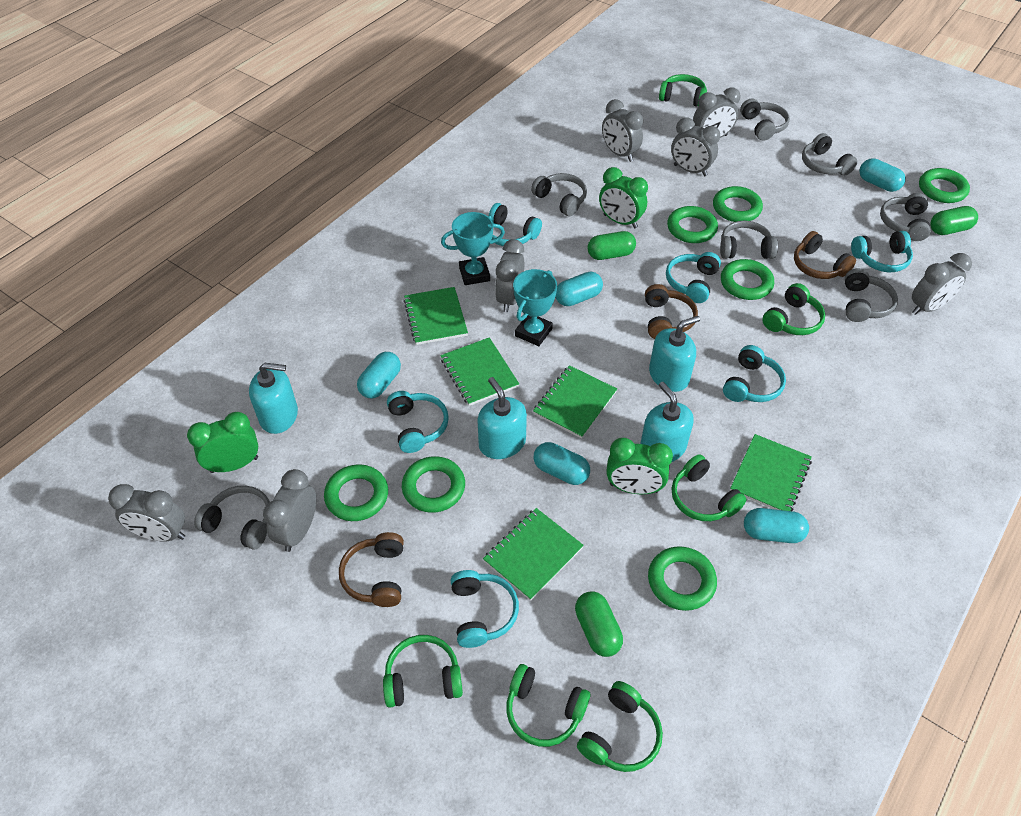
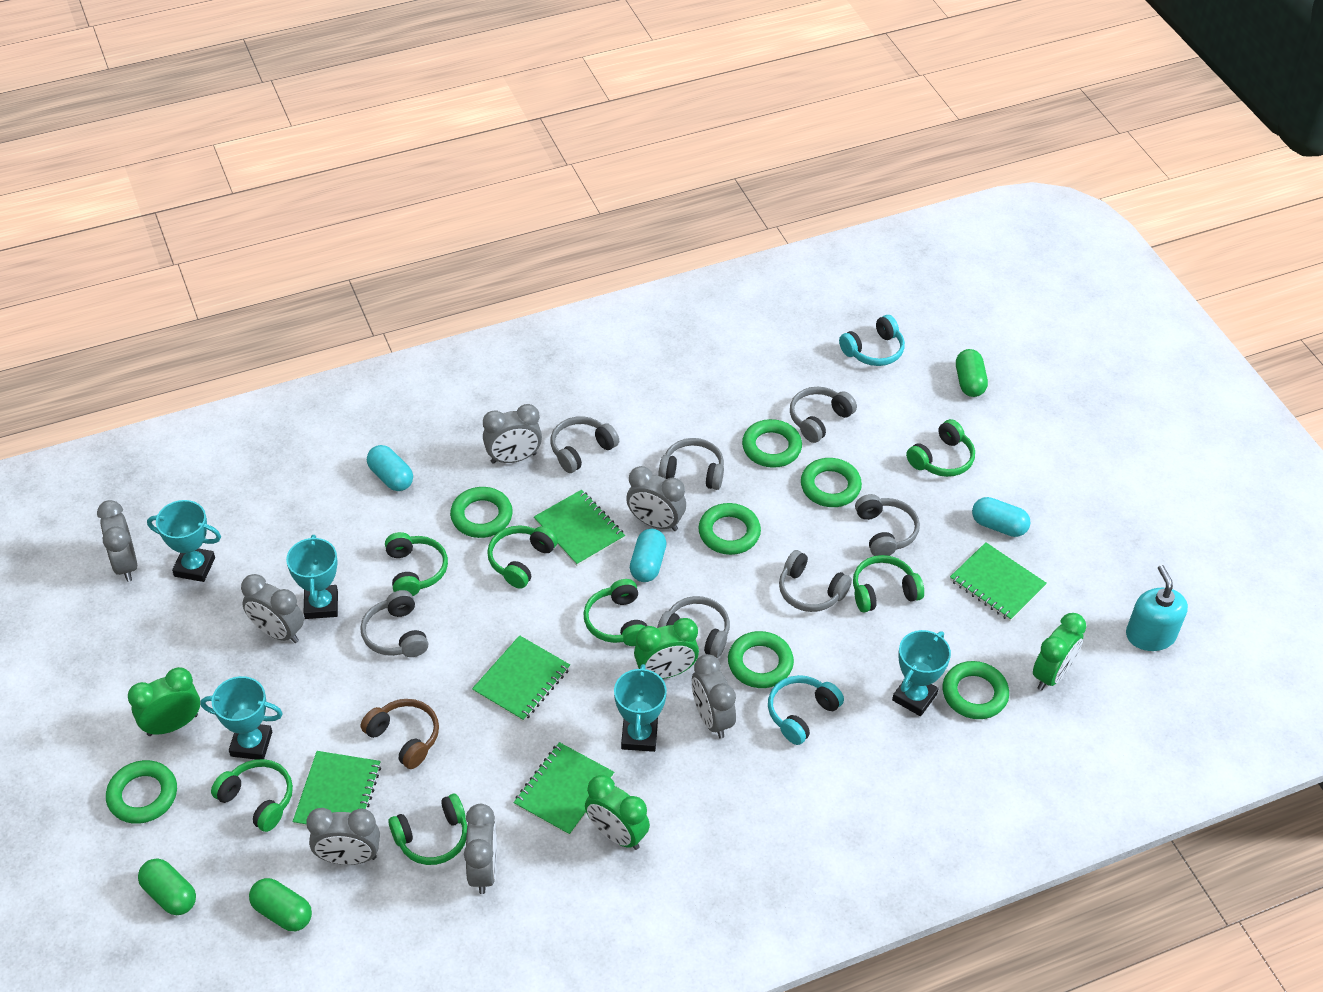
brown headphones: 3 -> 1
green clock: 3 -> 4
green headphones: 6 -> 7
turquoise capsule: 5 -> 3
turquoise headphones: 6 -> 2
turquoise soap dispenser: 4 -> 1
turquoise trophy: 2 -> 5

